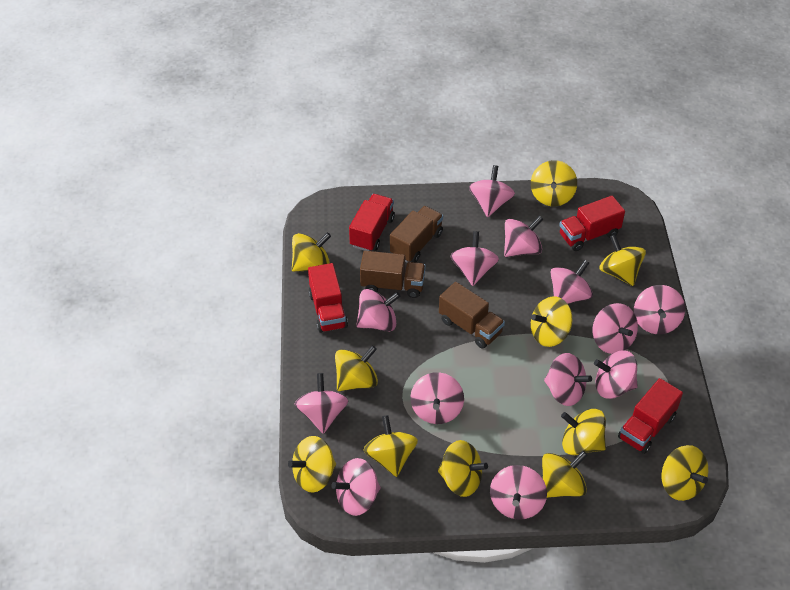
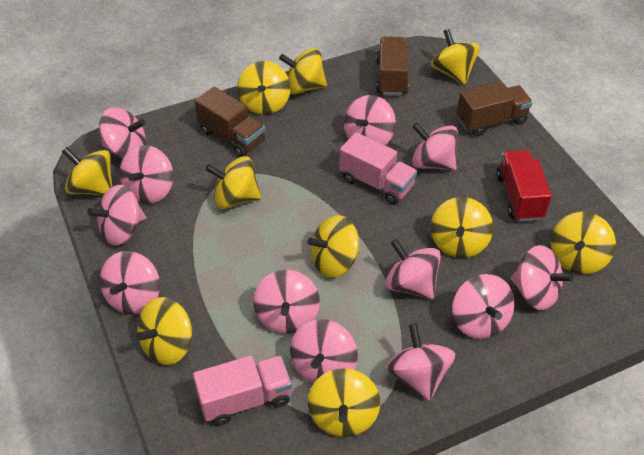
pink spinning top: 13 -> 12
pink truck: 0 -> 2
red truck: 4 -> 1
yellow spinning top: 11 -> 10

